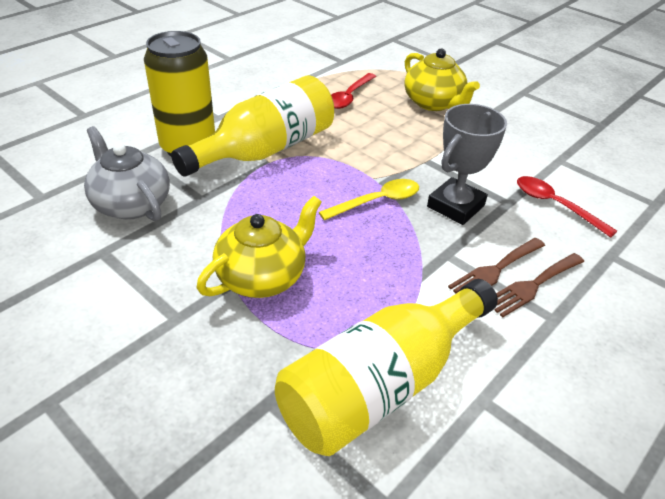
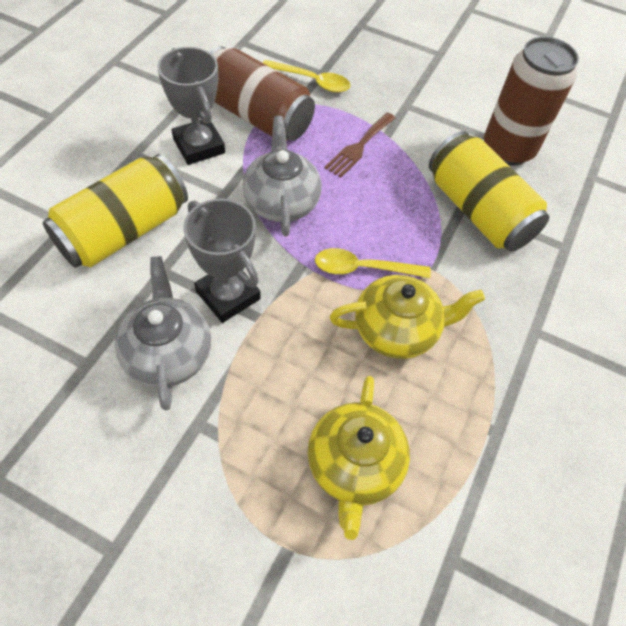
brown can: 0 -> 2
brown fork: 2 -> 1
grey teapot: 1 -> 2
grey trophy: 1 -> 2
red spoon: 2 -> 0
yellow bottle: 2 -> 0
yellow can: 1 -> 2
yellow spoon: 1 -> 2

